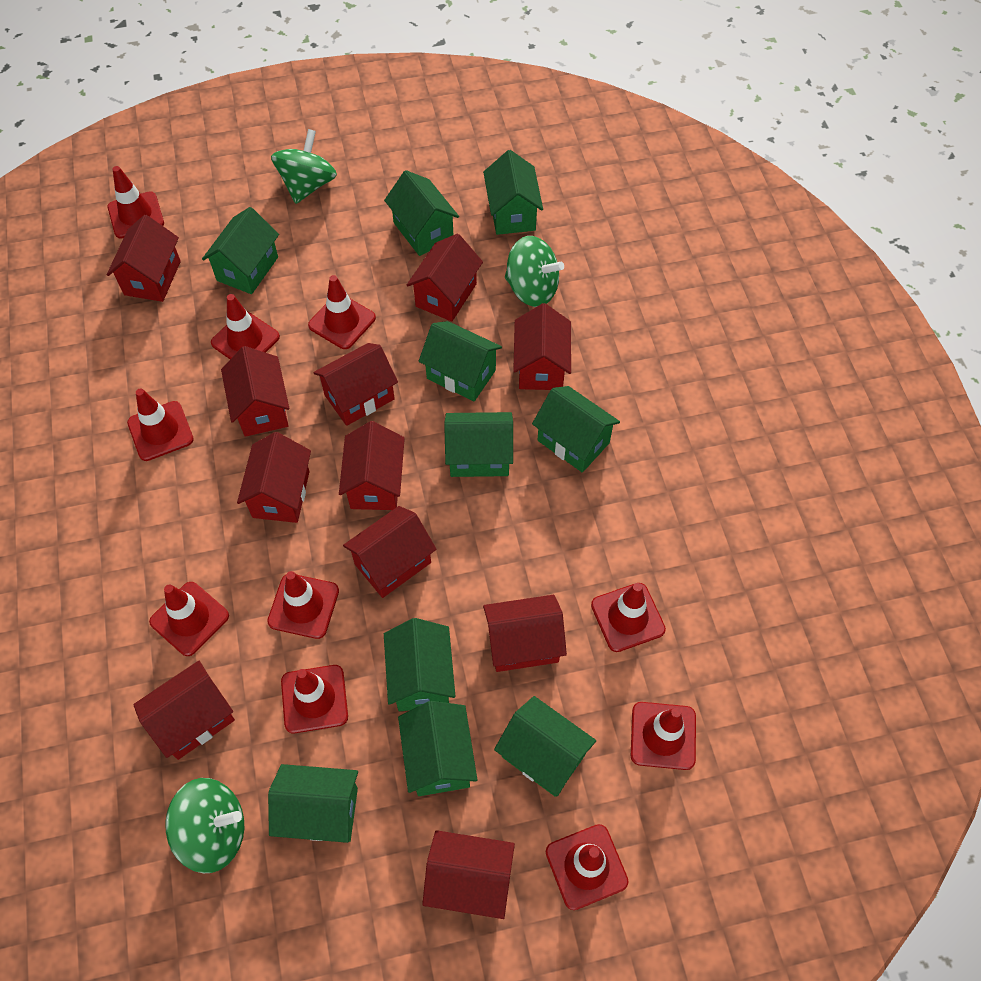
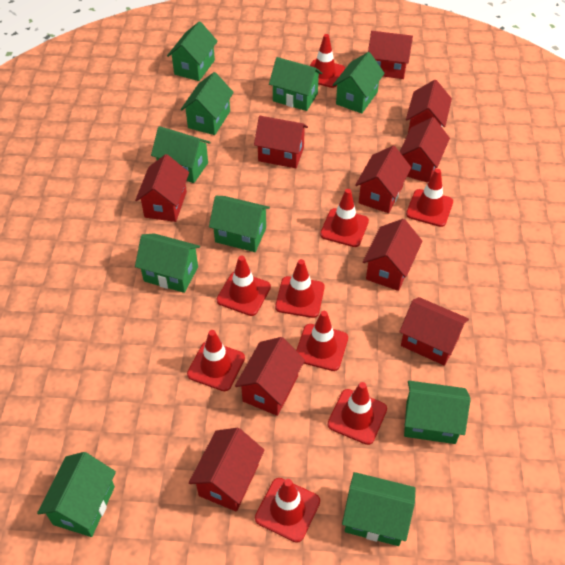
green spinning top: 3 -> 0
red house: 11 -> 10
red traffic cone: 10 -> 9

